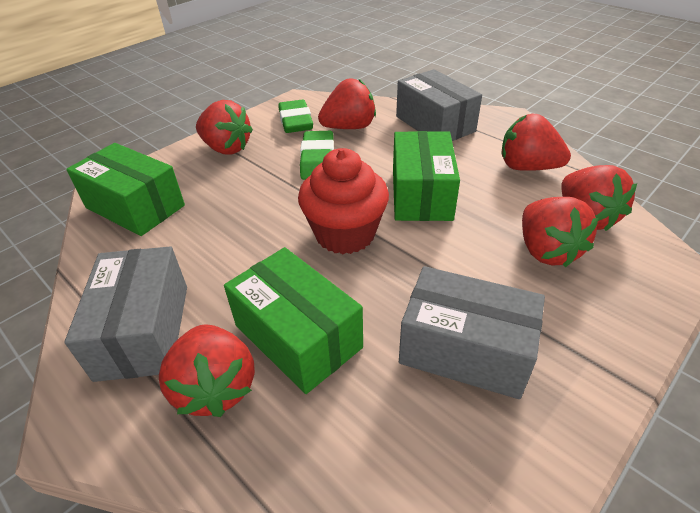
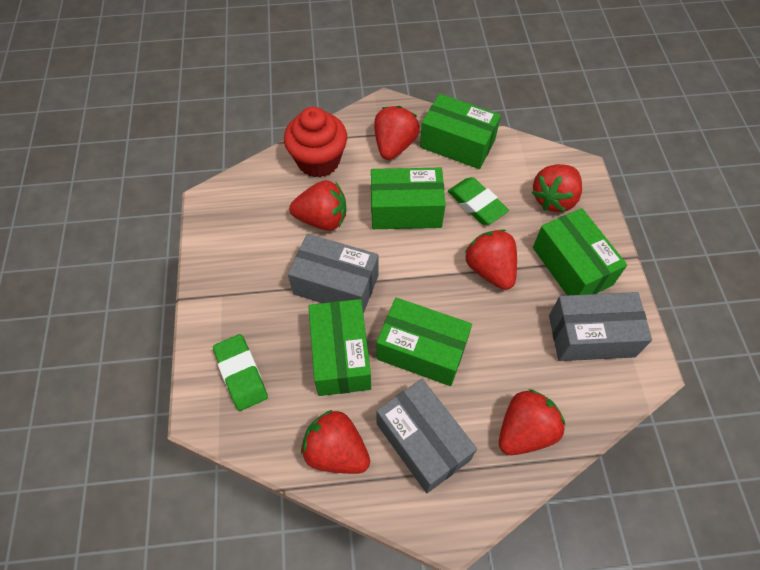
green box: 3 -> 5

